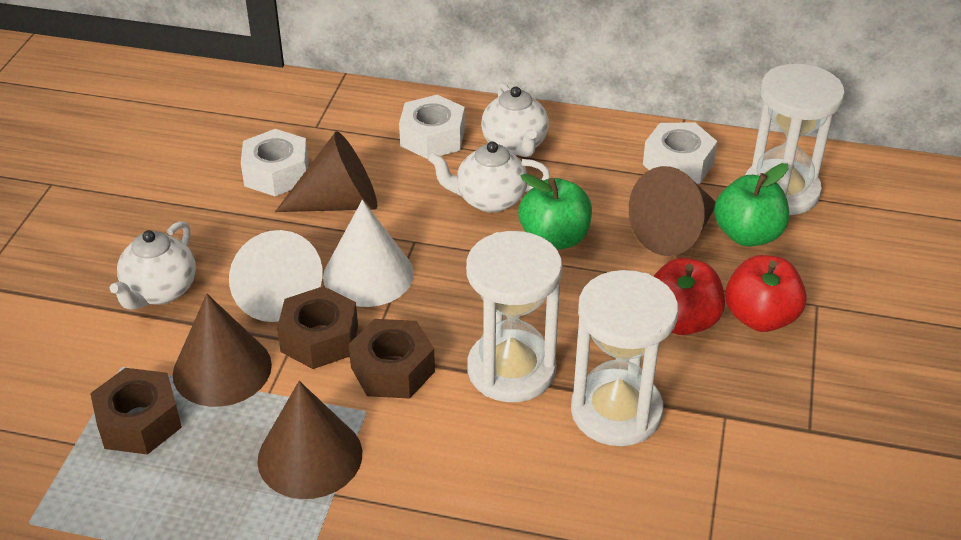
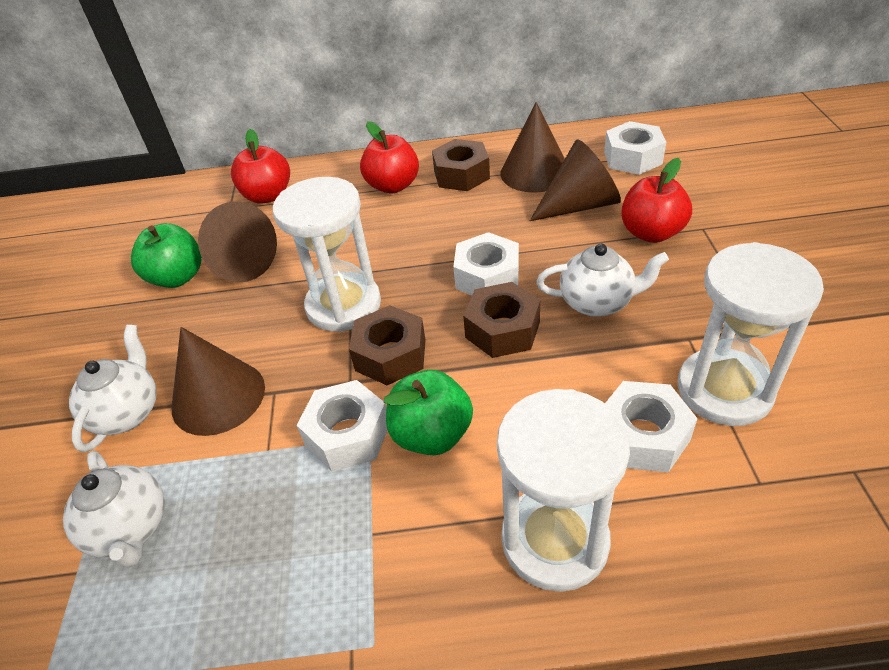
red apple: 2 -> 3
white cone: 2 -> 0
white nut: 3 -> 4

